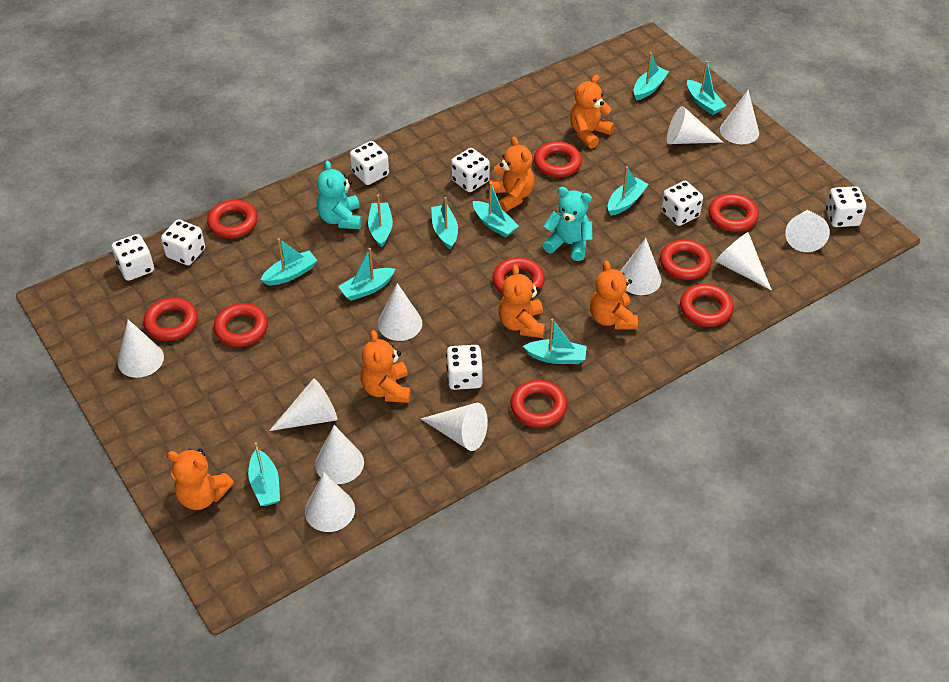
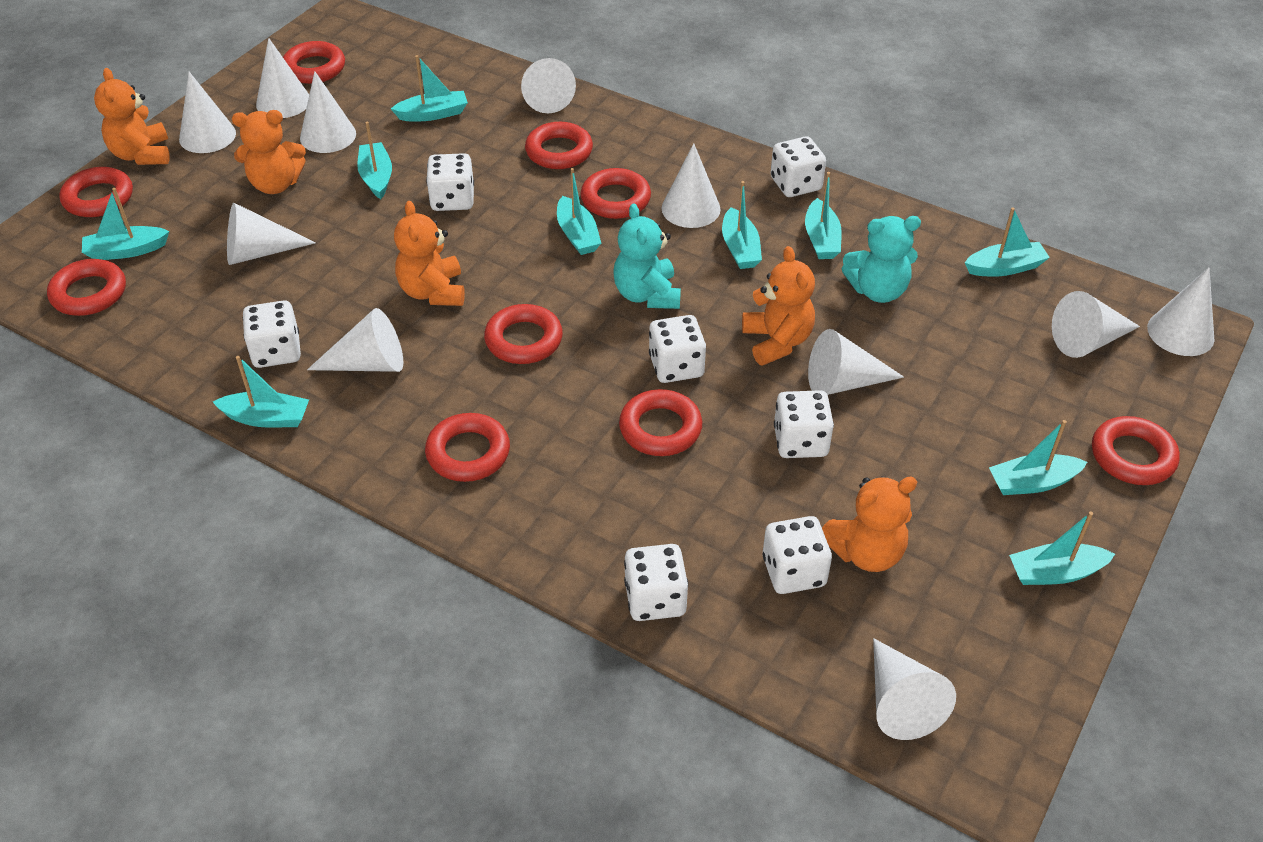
orange teddy bear: 6 -> 5

